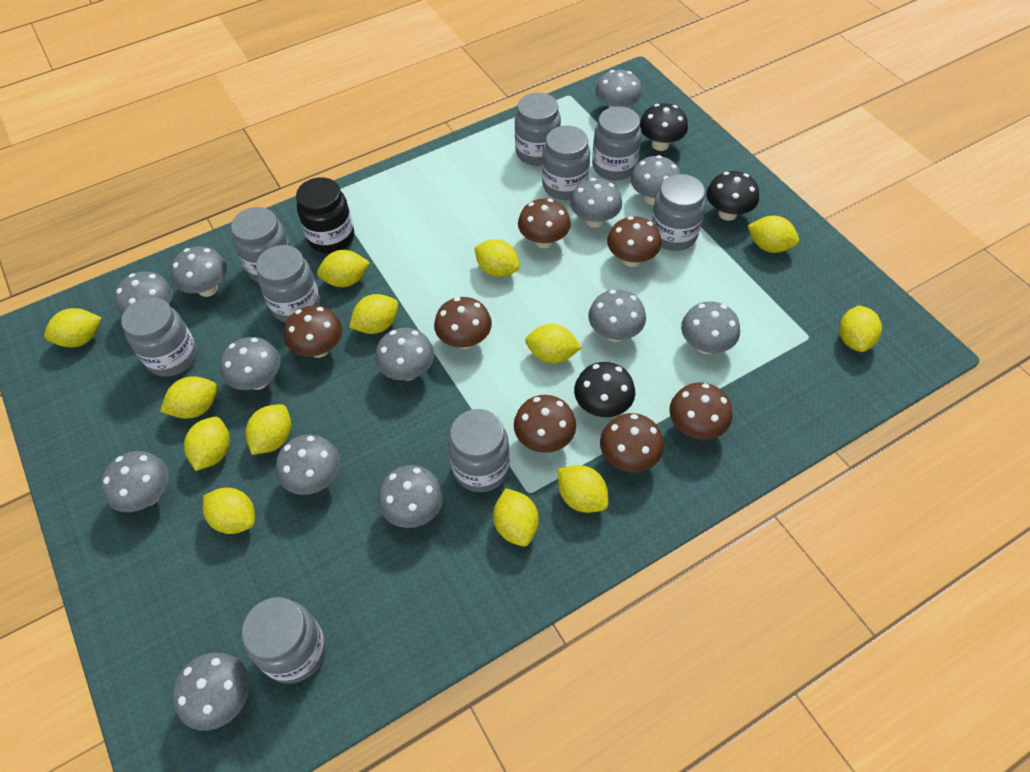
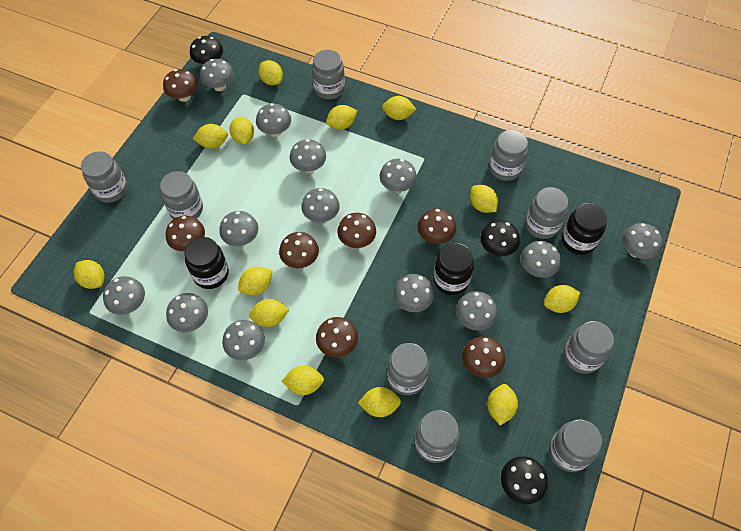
black jar: 1 -> 3

